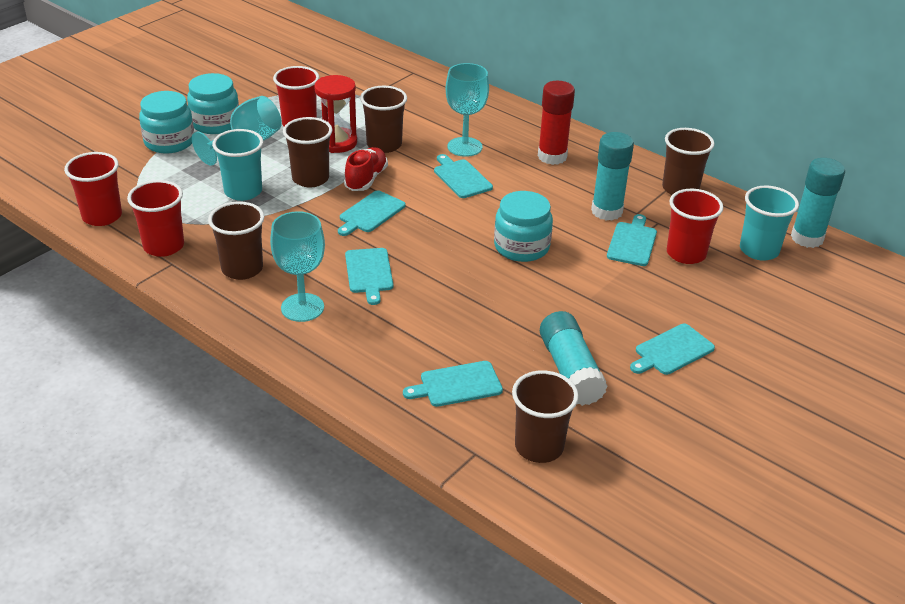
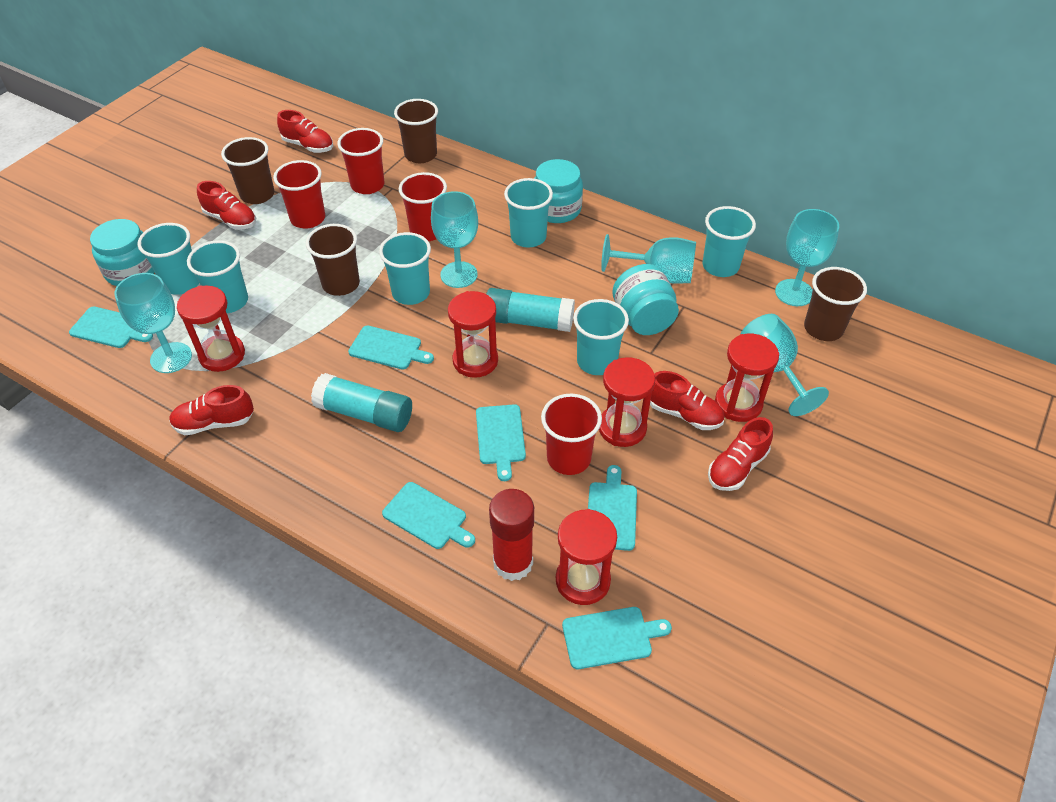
brown cup: 5 -> 4
red hourglass: 1 -> 5
red shoe: 1 -> 5
turquoise cup: 2 -> 6
turquoise glue stick: 3 -> 2
turquoise goblet: 3 -> 5

